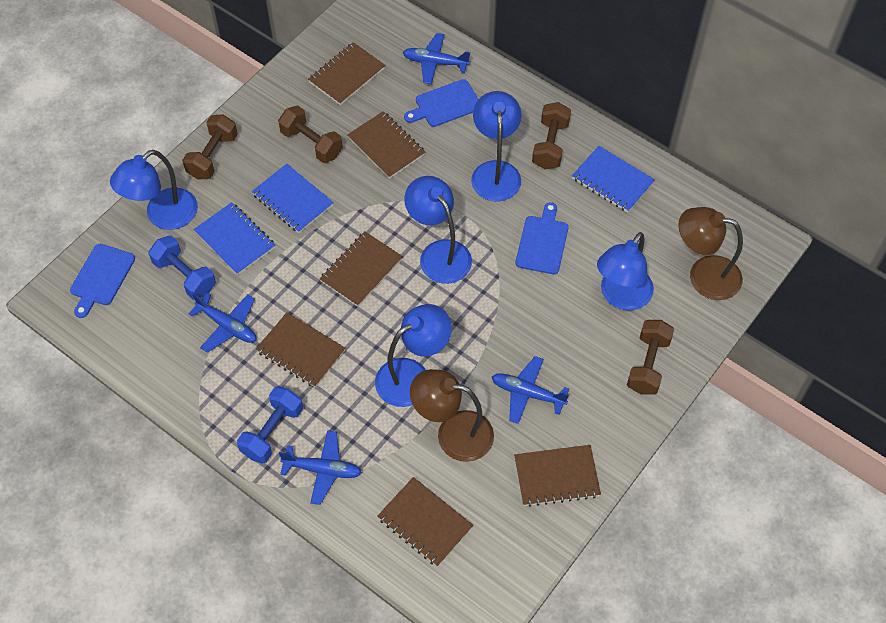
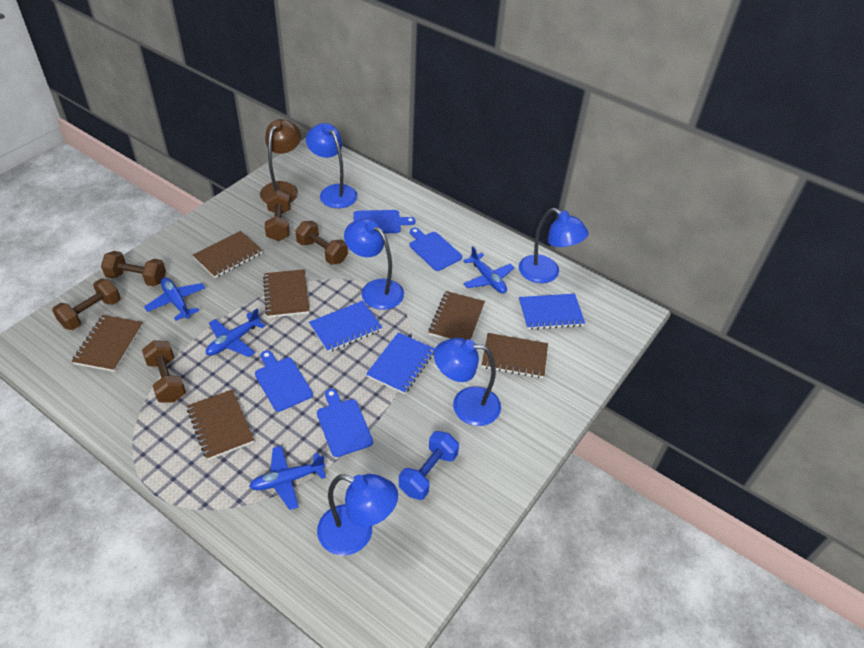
blue cutting board: 3 -> 4
blue dumbbell: 2 -> 1
brown dumbbell: 4 -> 5
brown lamp: 2 -> 1

